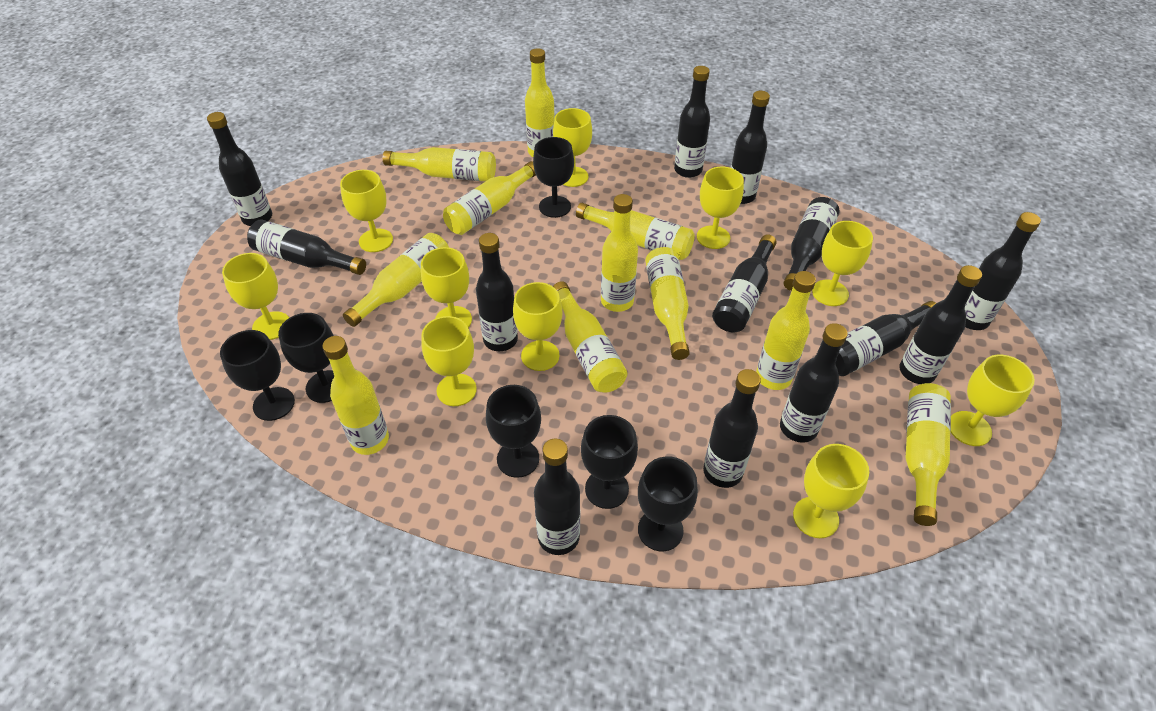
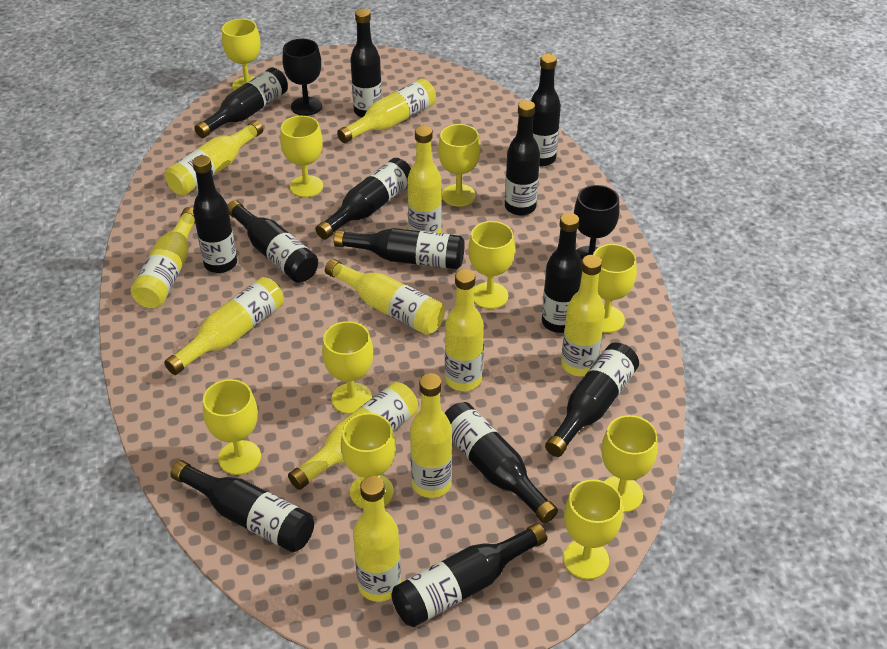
black goblet: 6 -> 2

